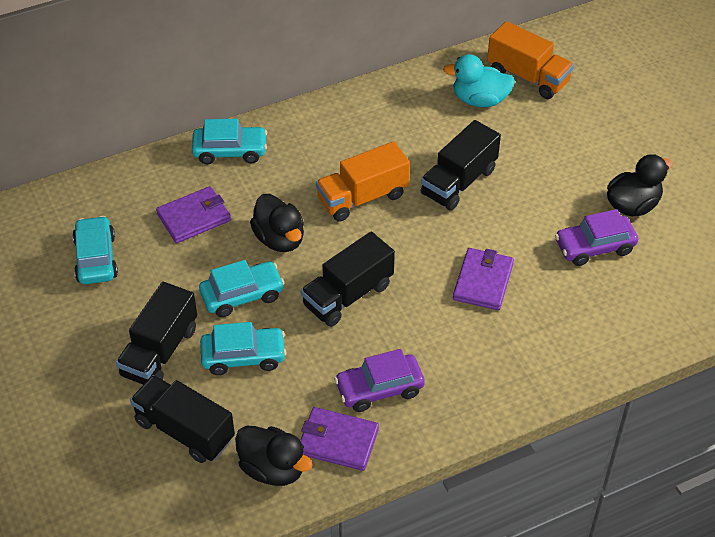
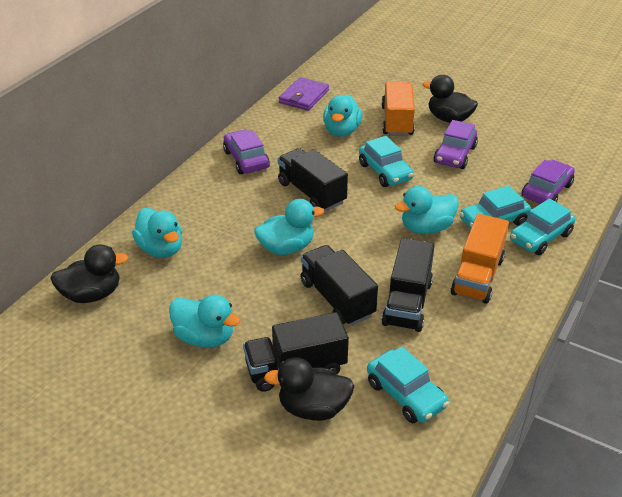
purple car: 2 -> 3
purple wallet: 3 -> 1
turquoise duck: 1 -> 5

